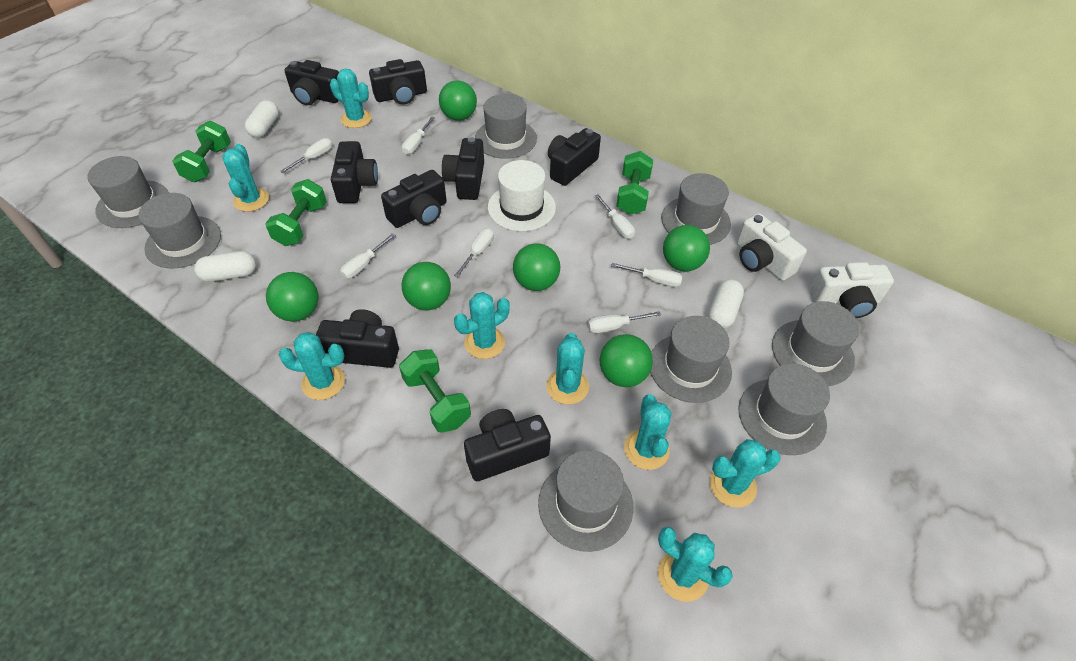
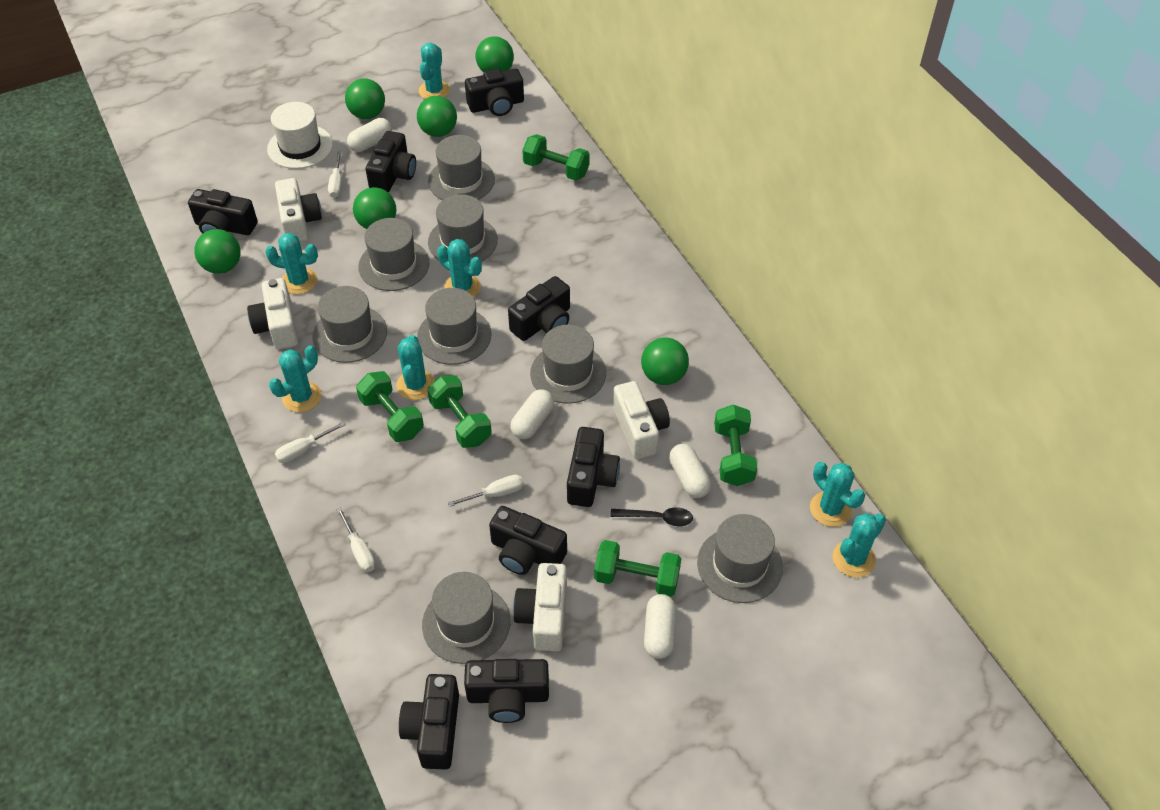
black spoon: 0 -> 1
green dumbbell: 4 -> 5
turquoise cactus: 8 -> 7
white camera: 2 -> 4
white capsule: 3 -> 4
white screwdriver: 7 -> 4

